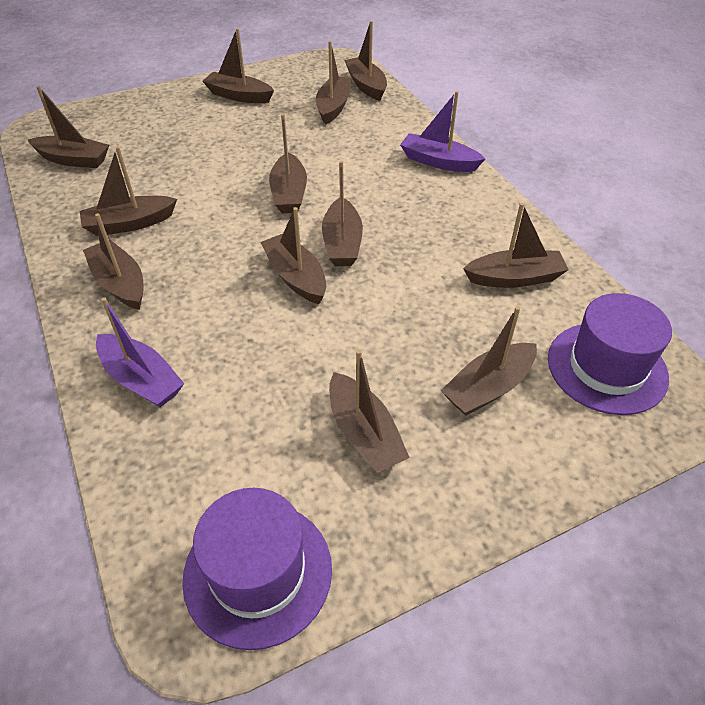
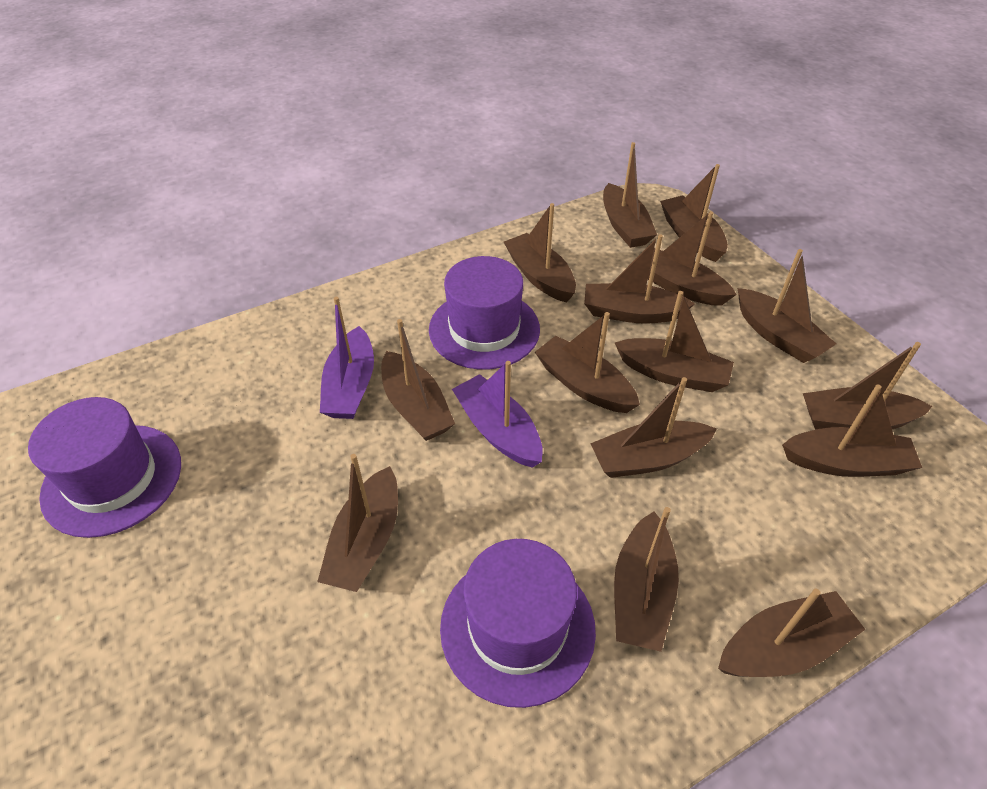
brown boat: 12 -> 15
purple hat: 2 -> 3

